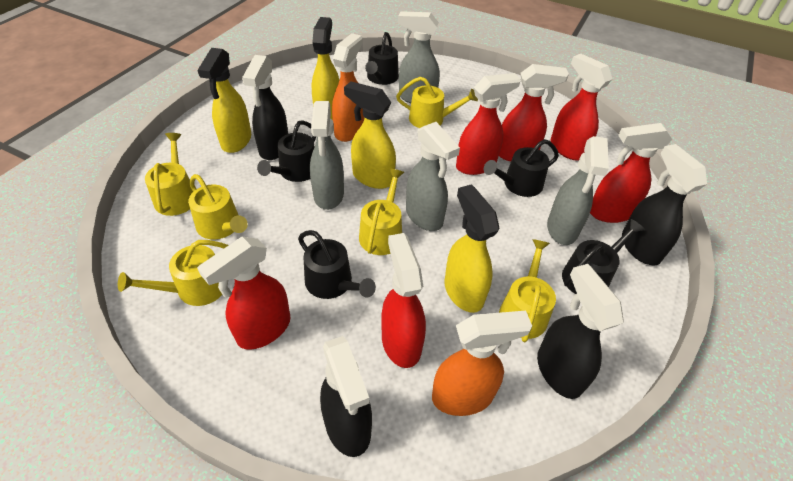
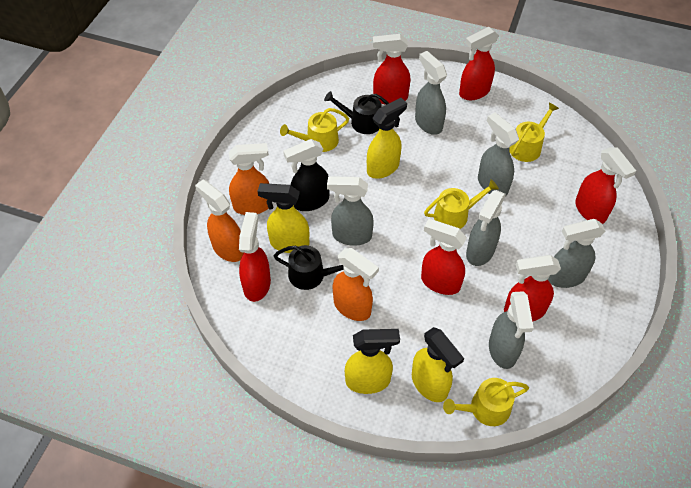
black spray bottle: 4 -> 1
black watering can: 5 -> 2
grey spray bottle: 4 -> 6
orange spray bottle: 2 -> 3
yellow watering can: 6 -> 4

